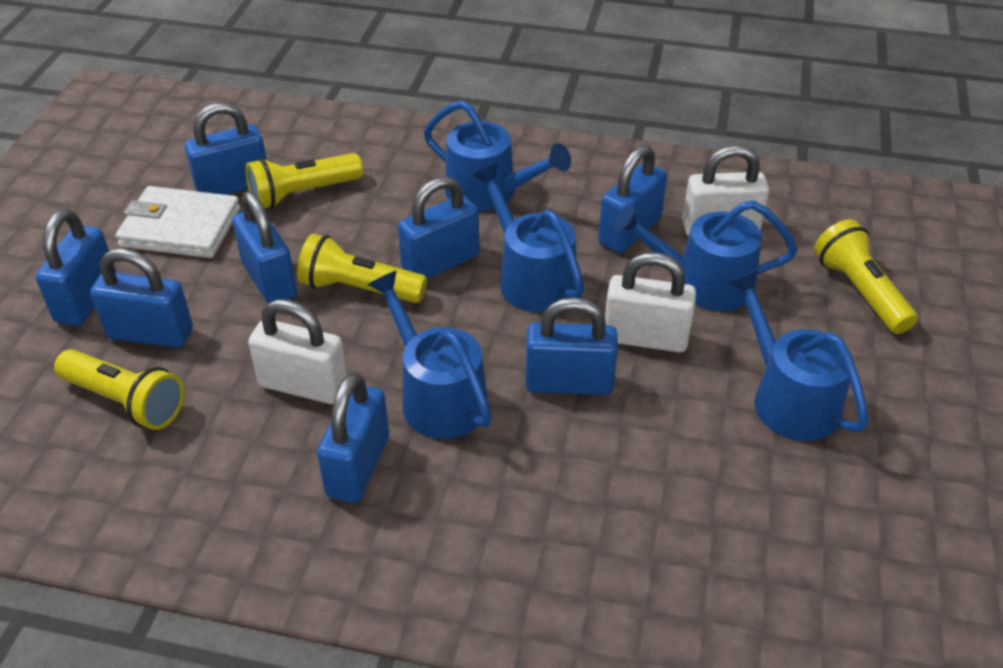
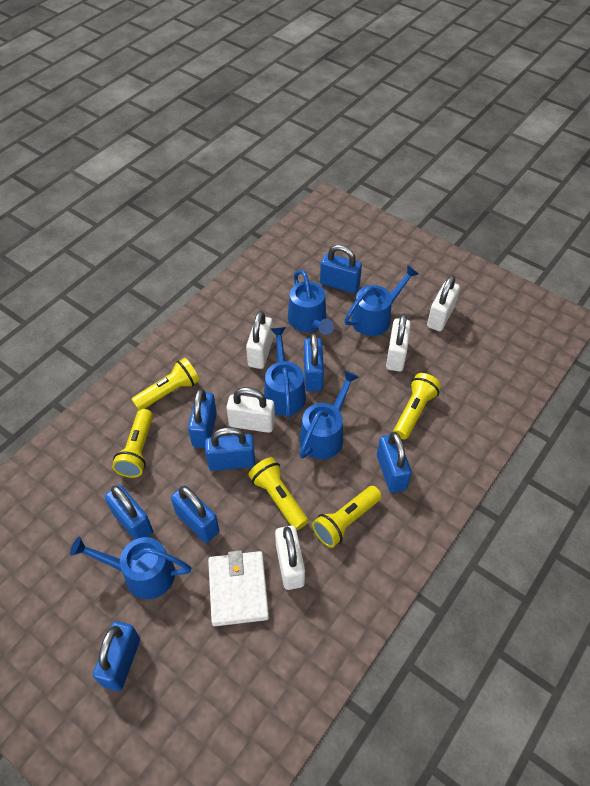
white padlock: 3 -> 5
yellow flashlight: 4 -> 5

